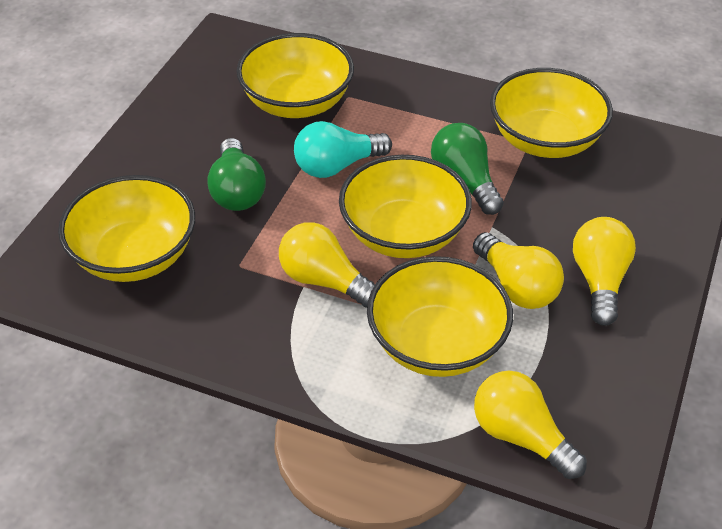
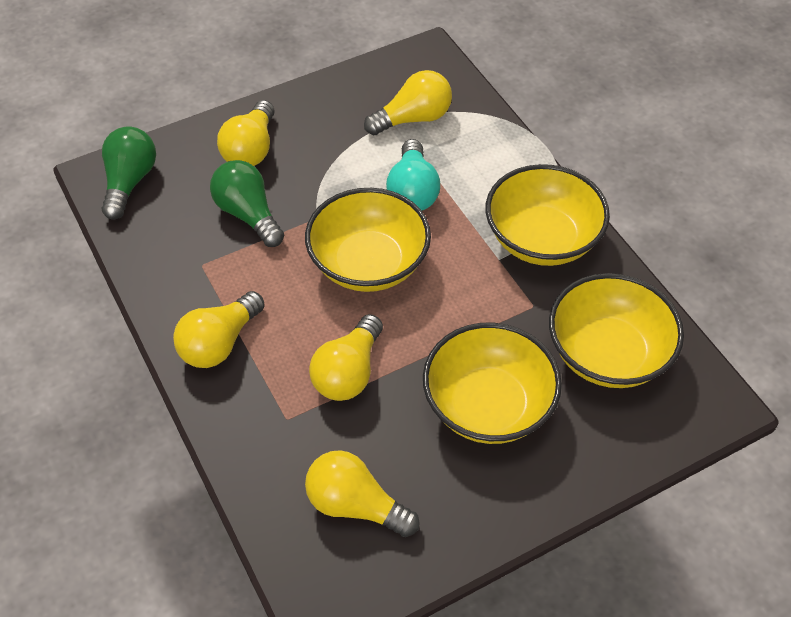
yellow bowl: 5 -> 4
yellow light bulb: 4 -> 5

